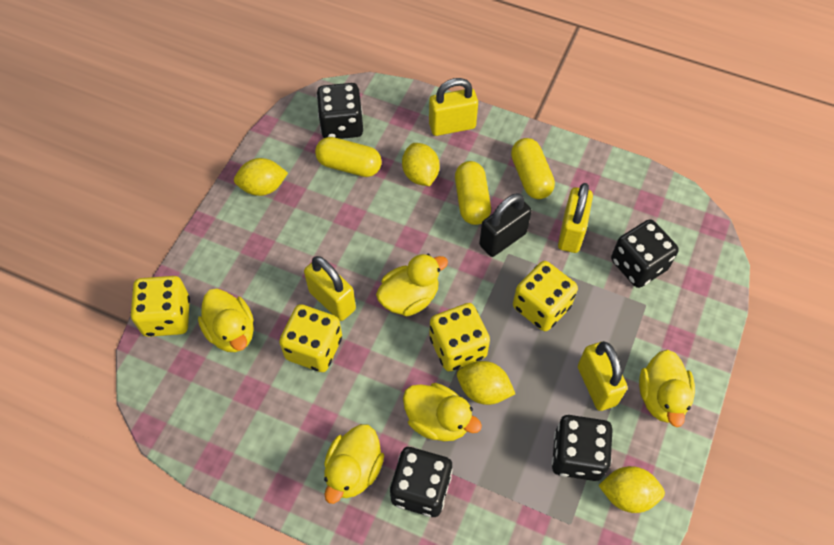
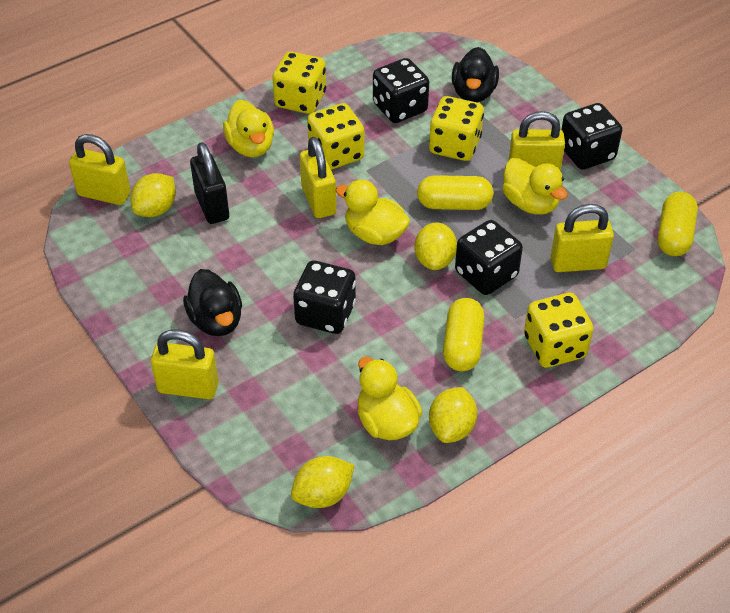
black duck: 0 -> 2
yellow duck: 5 -> 4
yellow padlock: 4 -> 5

